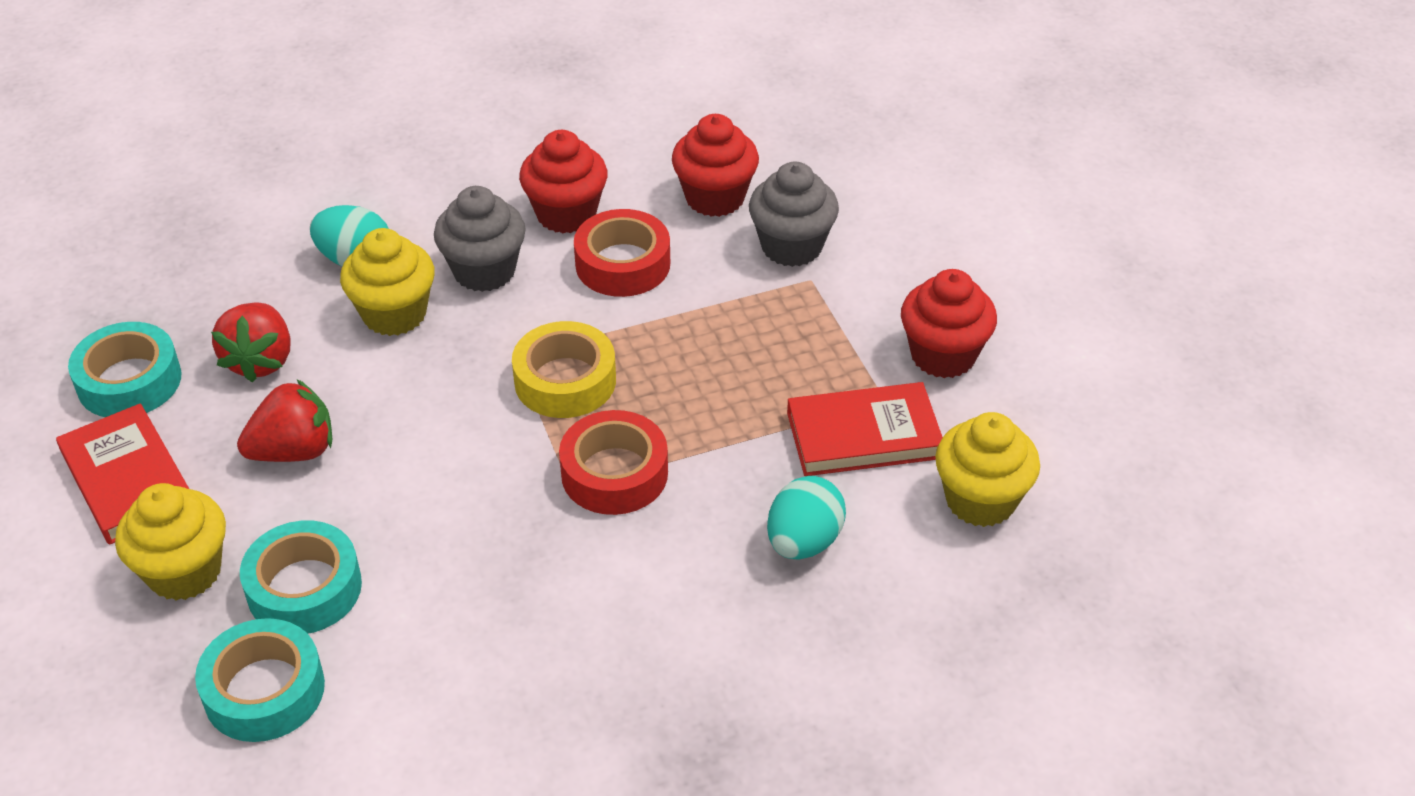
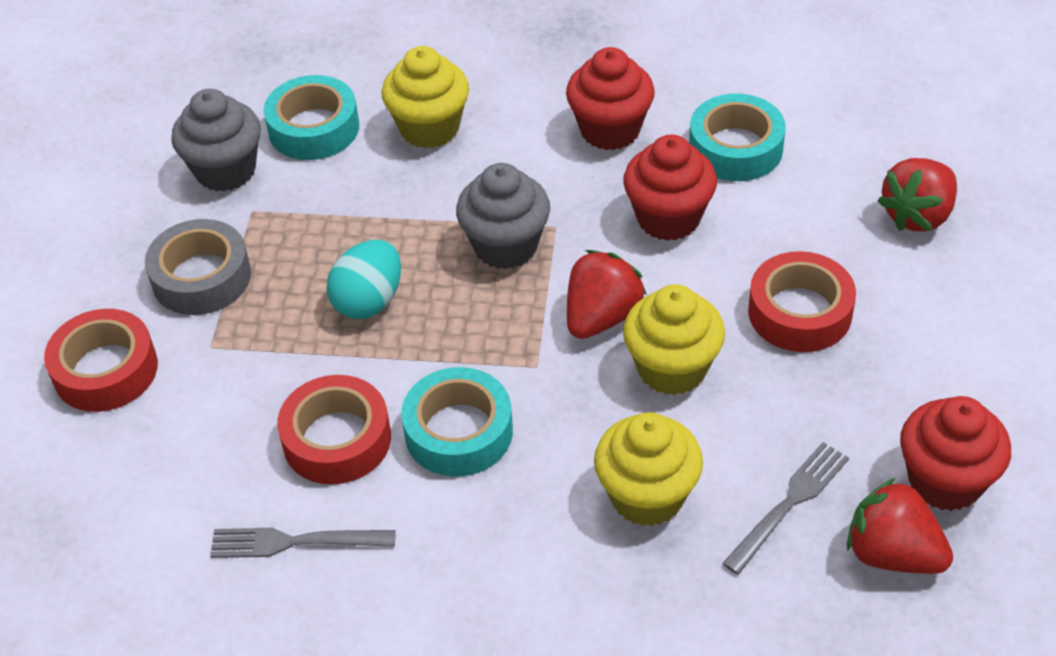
grey fork: 0 -> 2
grey tape: 0 -> 1
red book: 2 -> 0
red strawberry: 2 -> 3
red tape: 2 -> 3
turquoise egg: 2 -> 1
yellow tape: 1 -> 0

